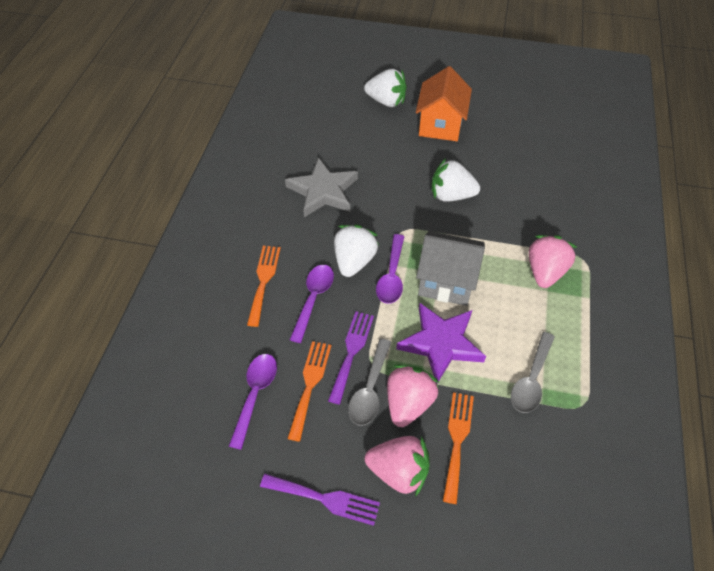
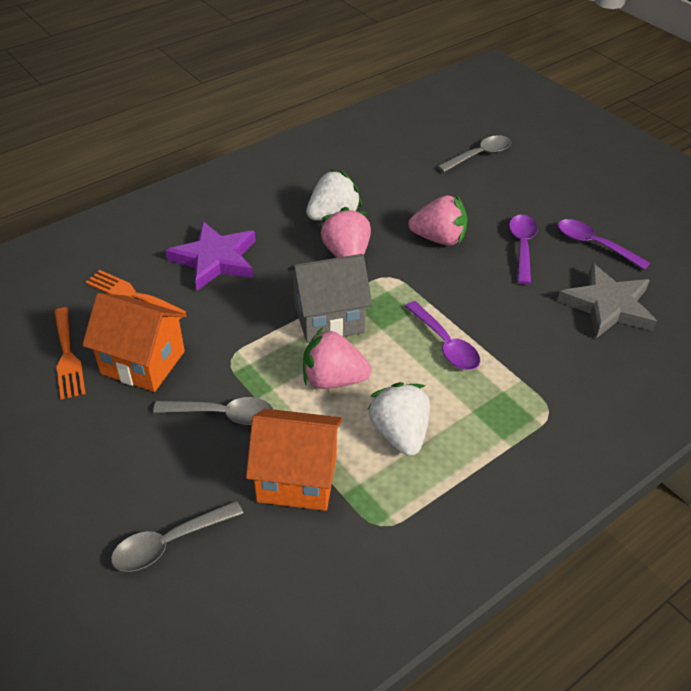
grey spoon: 2 -> 3
orange fork: 3 -> 2
orange house: 1 -> 2
purple fork: 2 -> 0
white strawberry: 3 -> 2

